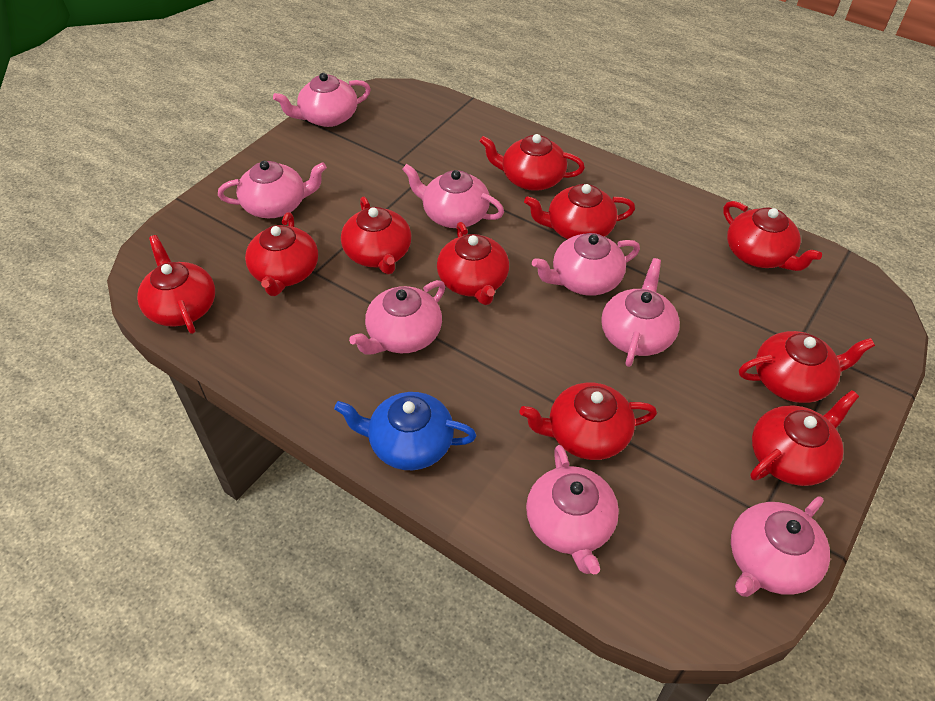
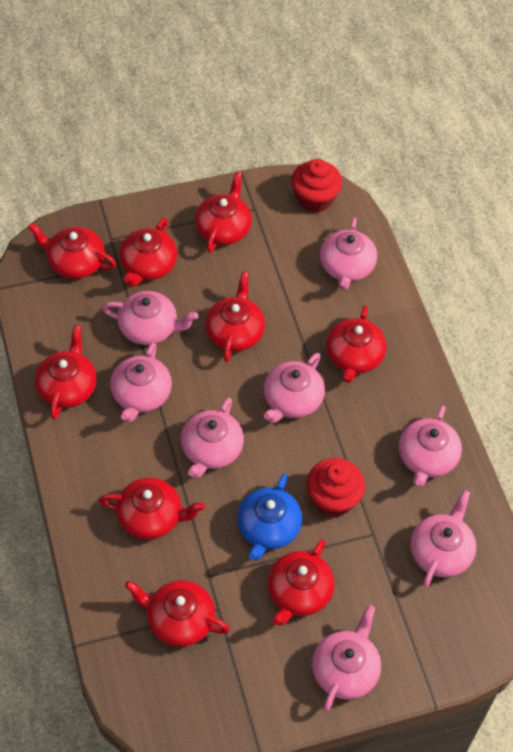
red cupcake: 0 -> 2
red teapot: 10 -> 9

